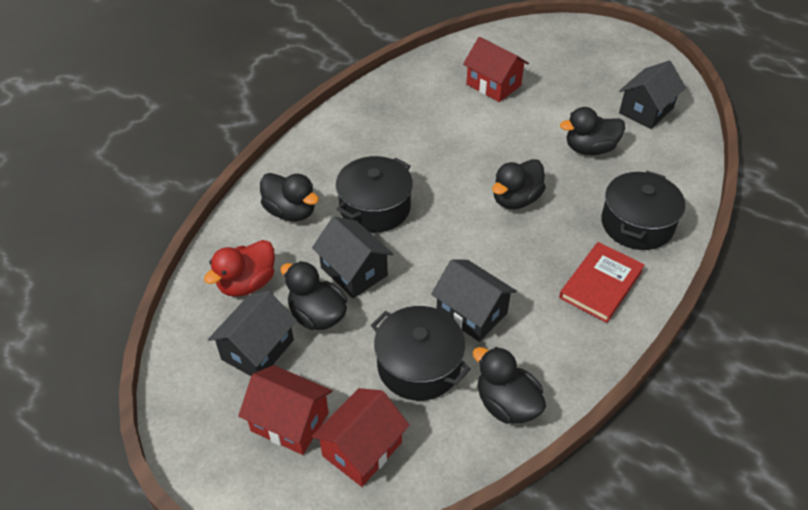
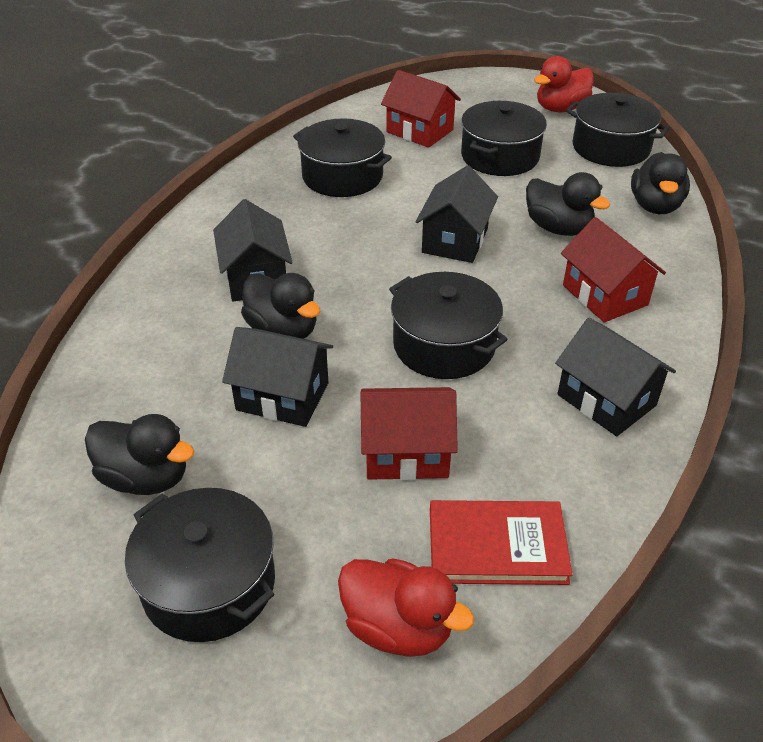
black duck: 5 -> 4
black pot: 3 -> 5
red duck: 1 -> 2

